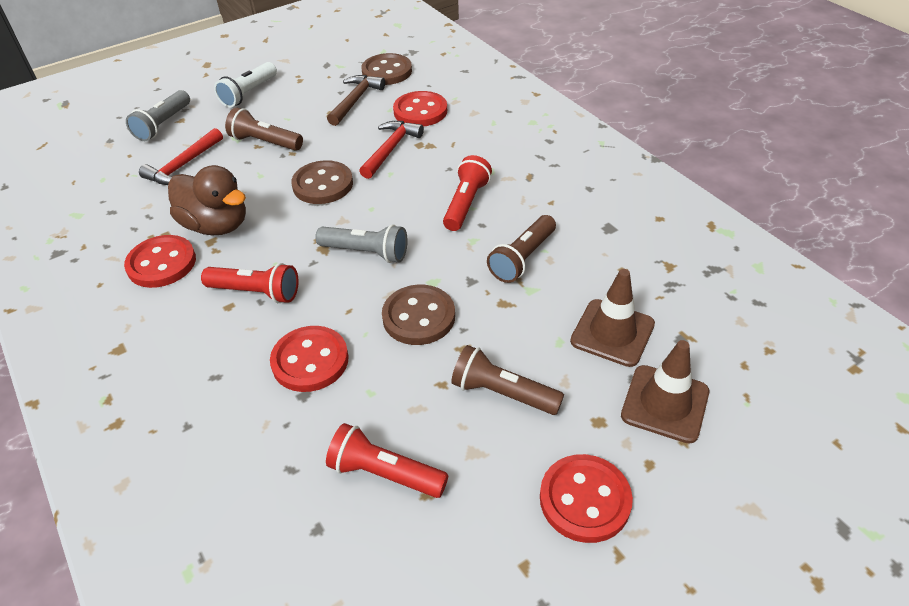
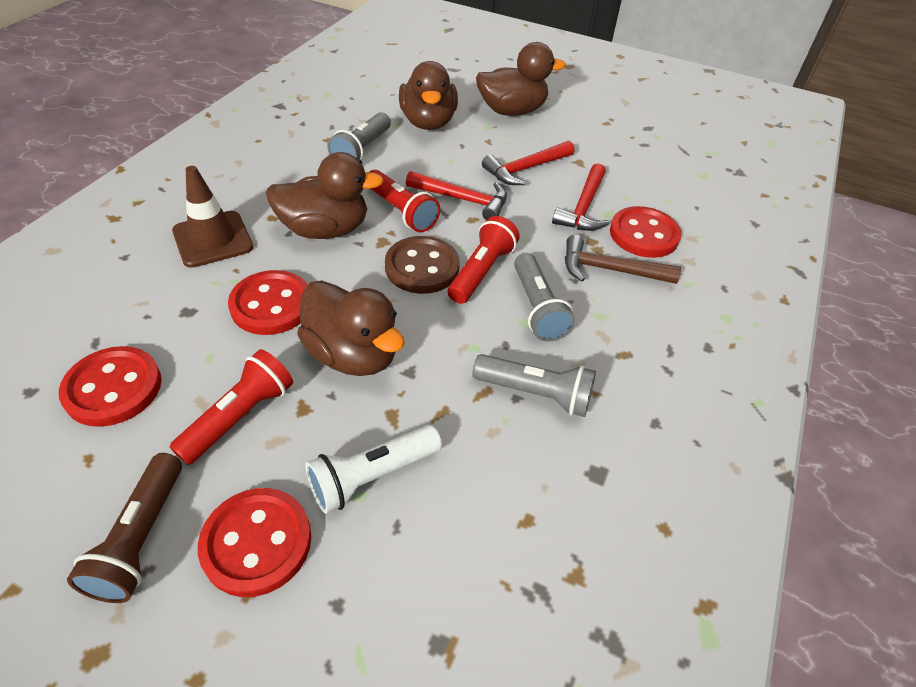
brown button: 3 -> 1
brown duck: 1 -> 4
brown flashlight: 3 -> 1
brown traffic cone: 2 -> 1
grey flashlight: 2 -> 3
red hammer: 2 -> 3

